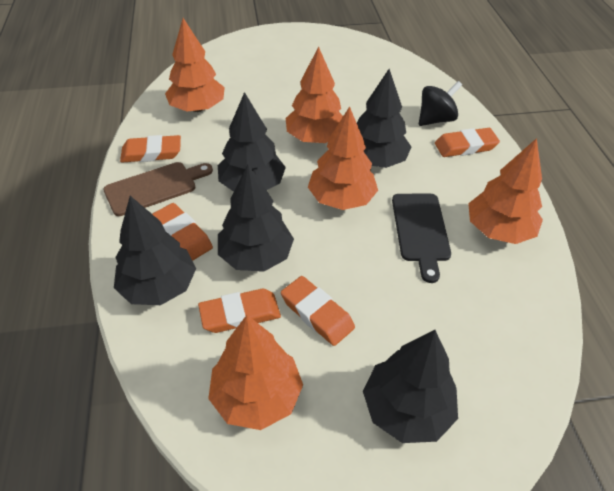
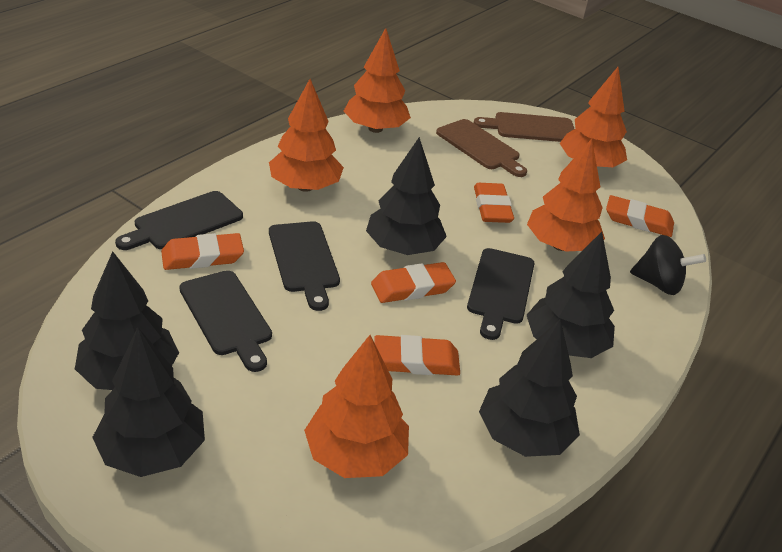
black cutting board: 1 -> 4
brown cutting board: 1 -> 2

